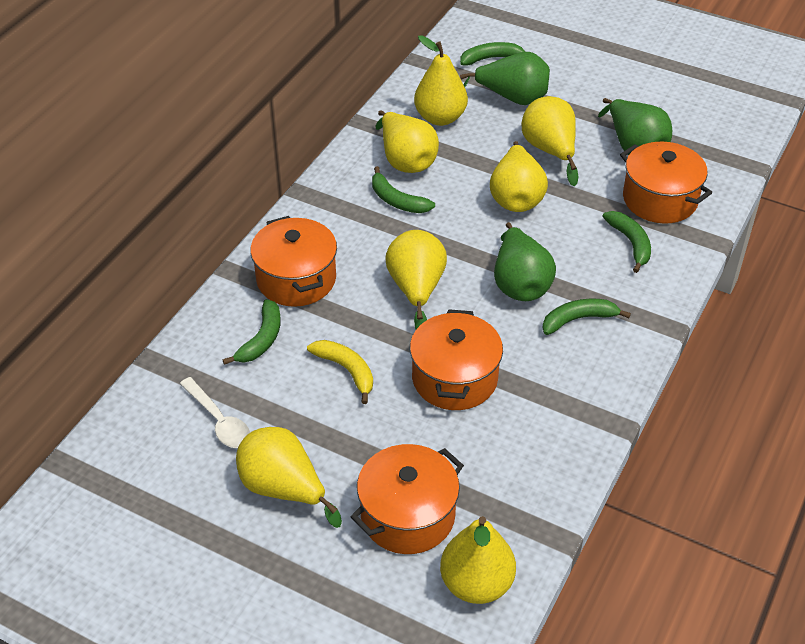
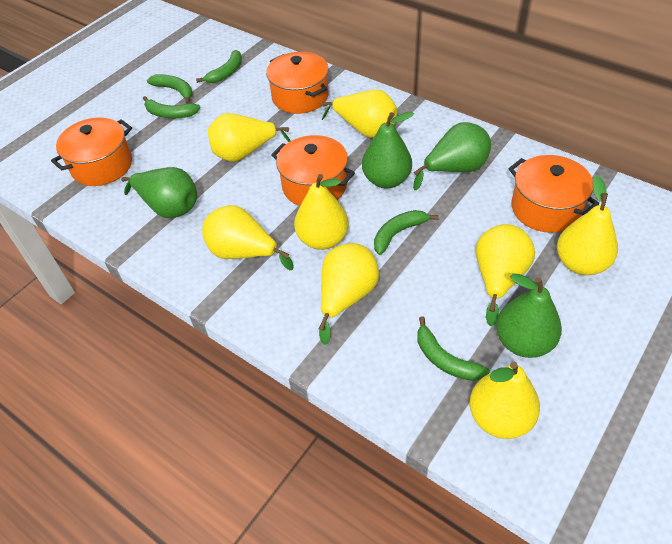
green pear: 3 -> 4
white spoon: 1 -> 0
yellow banana: 1 -> 0
yellow pear: 7 -> 8

